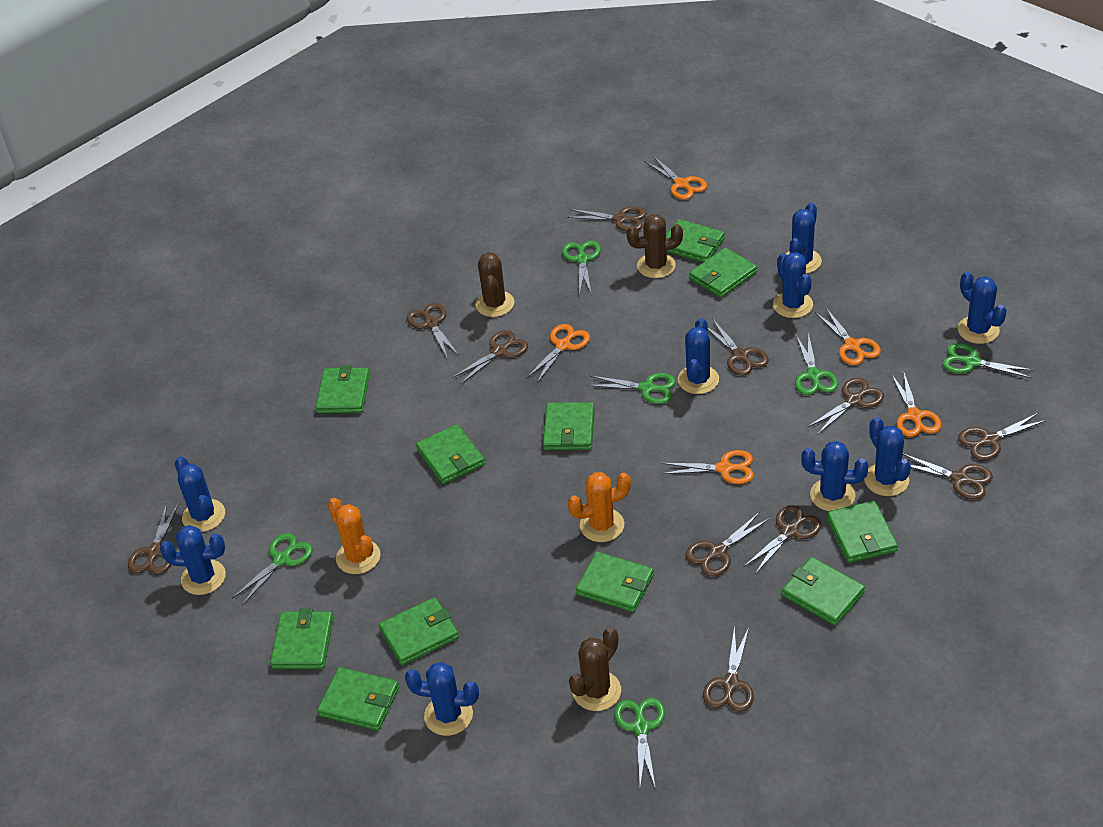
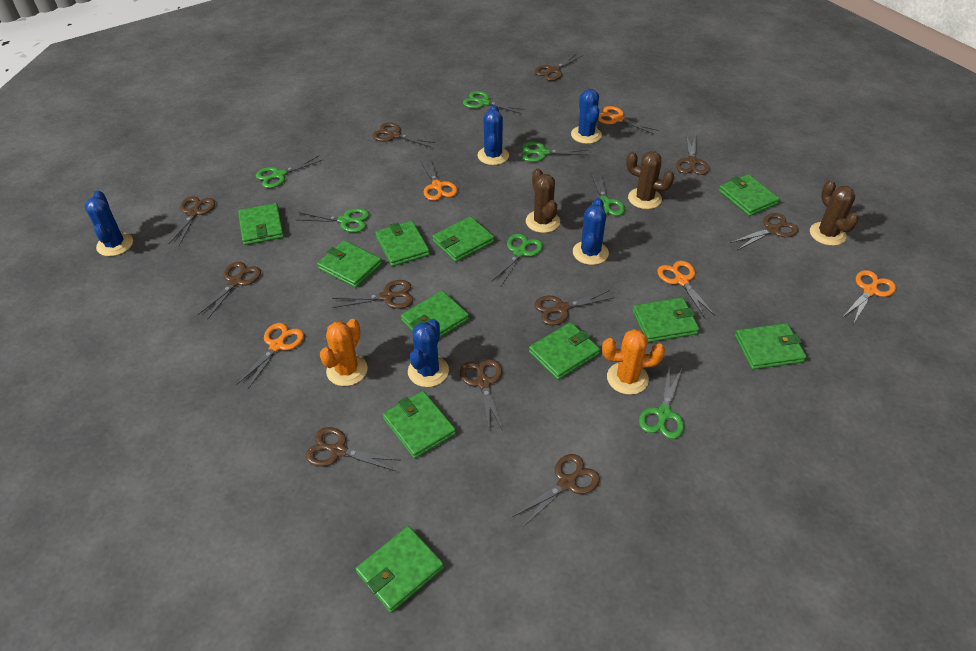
blue cactus: 9 -> 5
green scissors: 6 -> 7

